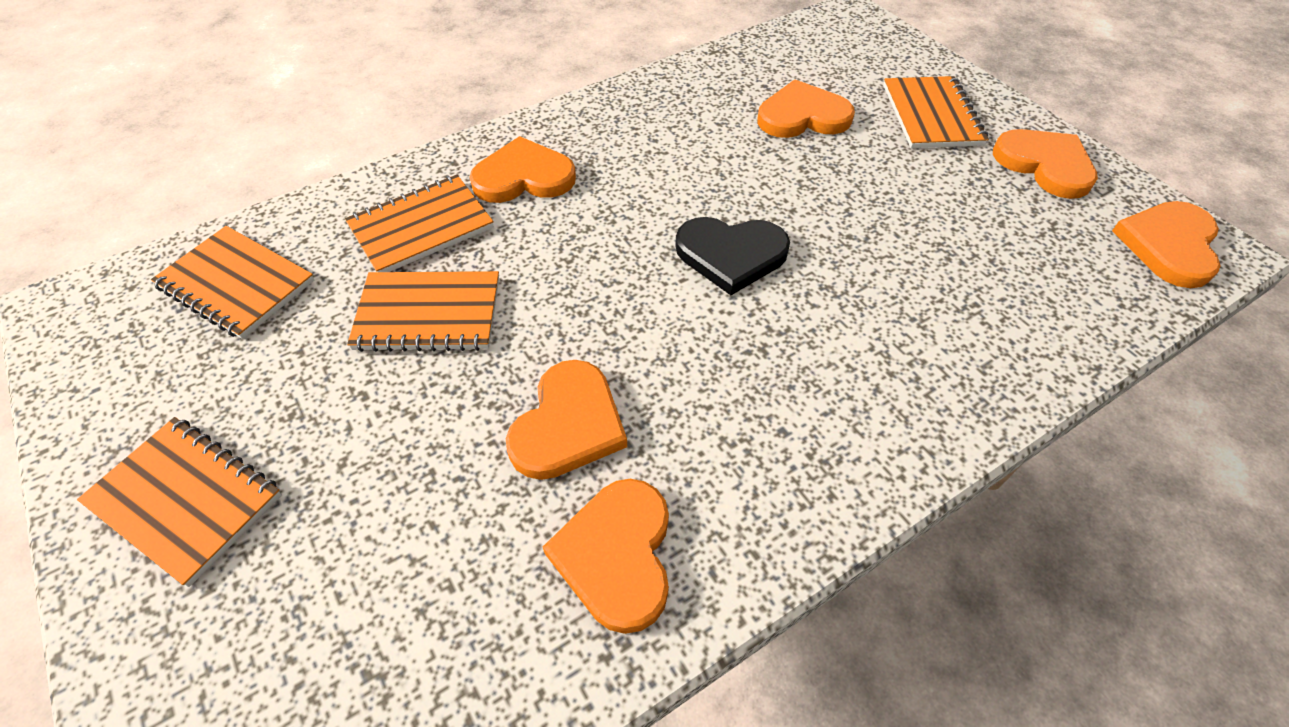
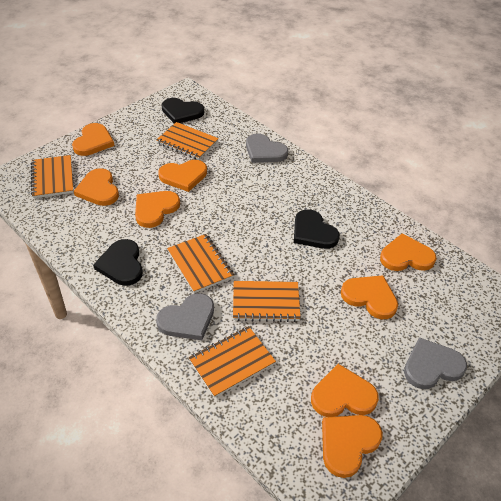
black heart: 1 -> 3
grey heart: 0 -> 3
orange heart: 6 -> 8

